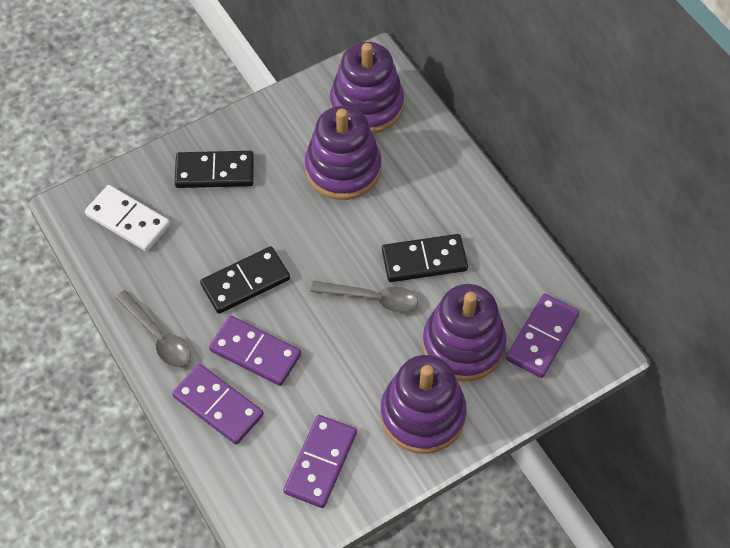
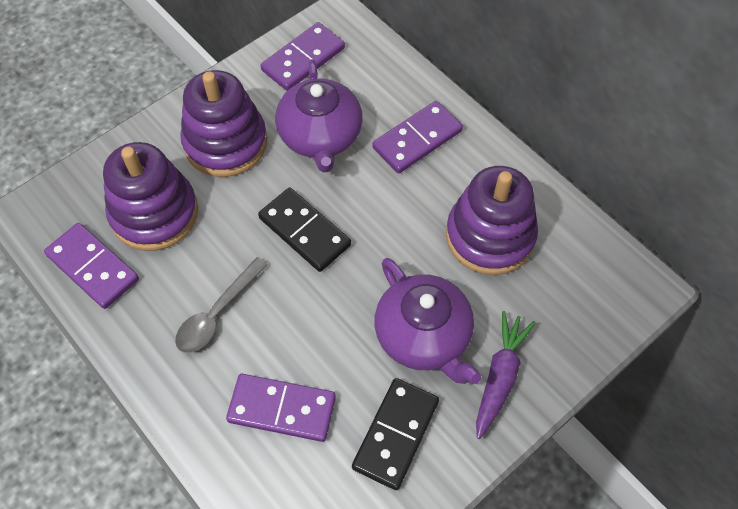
black domino: 3 -> 2
grey spoon: 2 -> 1
purple carrot: 0 -> 1
purple stacking toy: 4 -> 3
purple teapot: 0 -> 2
white domino: 1 -> 0

